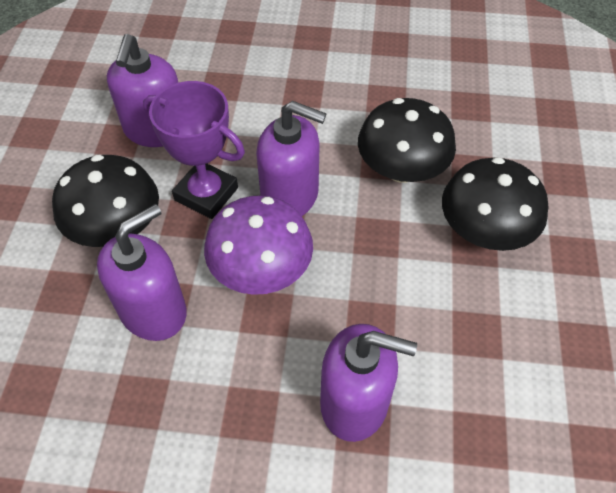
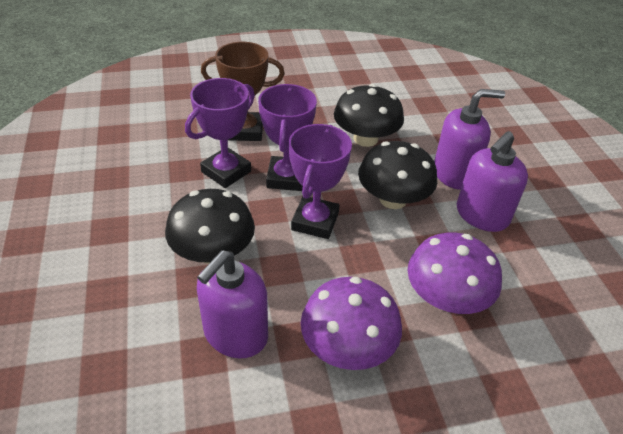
brown trophy: 0 -> 1
purple mushroom: 1 -> 2
purple soap dispenser: 4 -> 3
purple trophy: 1 -> 3

